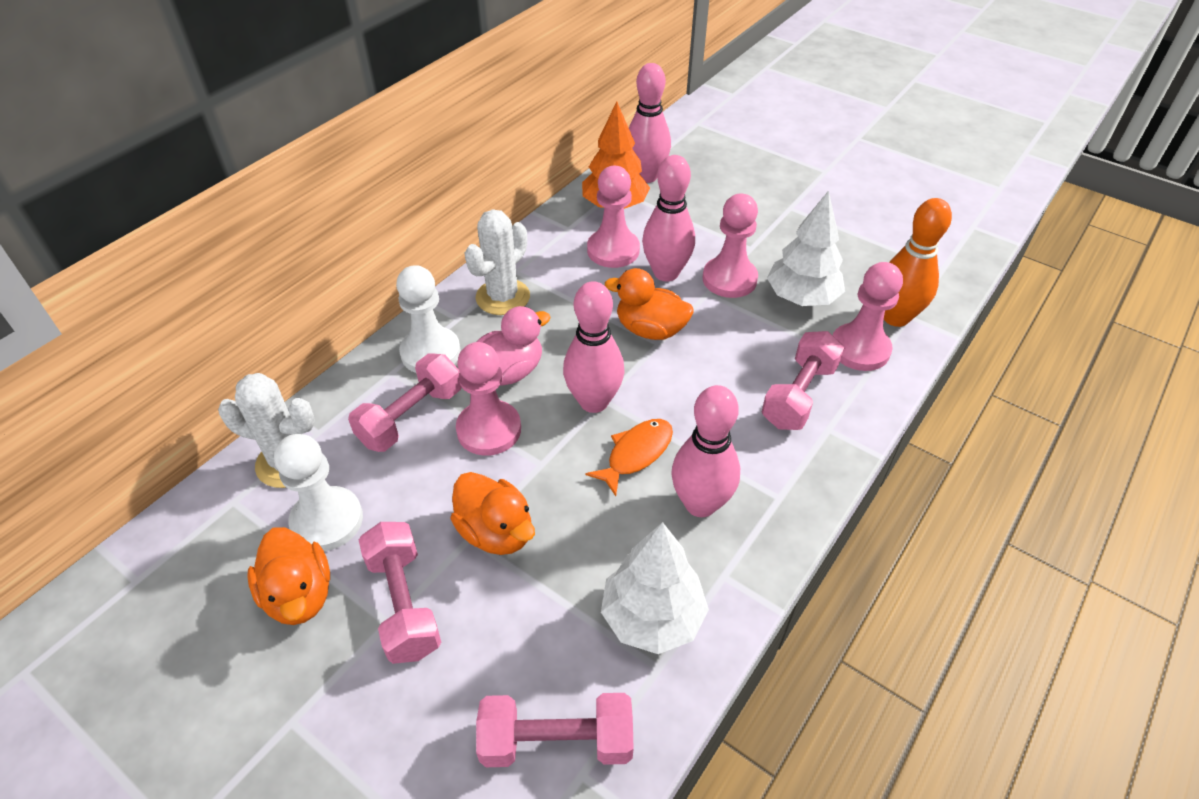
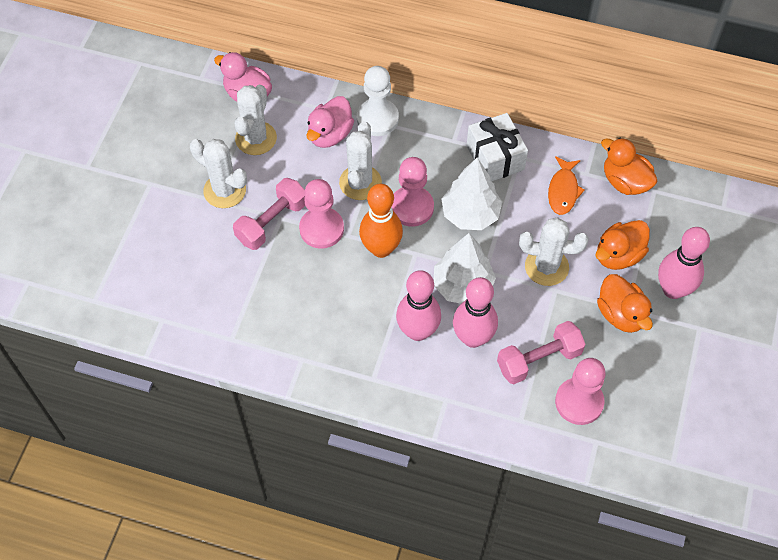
orange tree: 1 -> 0
pink bowling pin: 4 -> 3
pink duck: 1 -> 2
pink dumbbell: 4 -> 2
pink pawn: 4 -> 3
white cactus: 2 -> 4
white gift: 0 -> 1
white pawn: 2 -> 1

